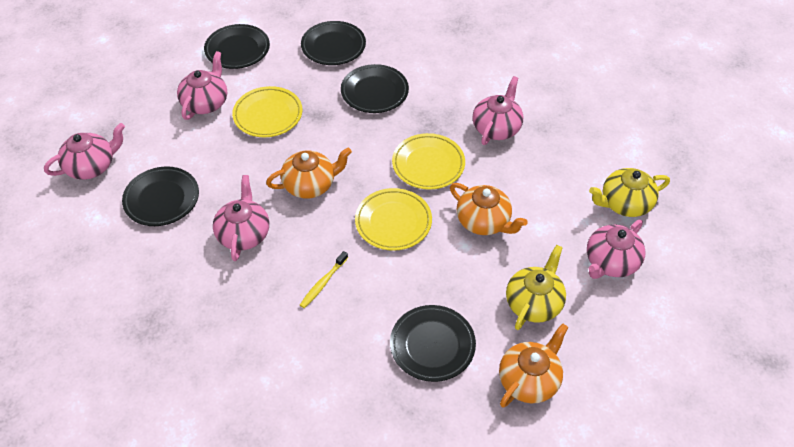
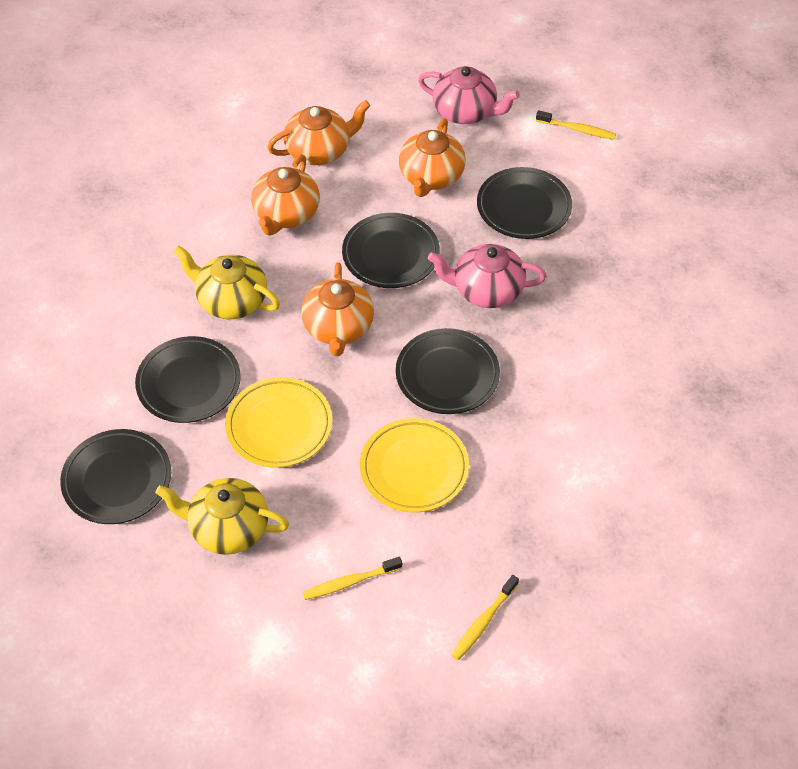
orange teapot: 3 -> 4
pink teapot: 5 -> 2
yellow plate: 3 -> 2
yellow toothbrush: 1 -> 3

